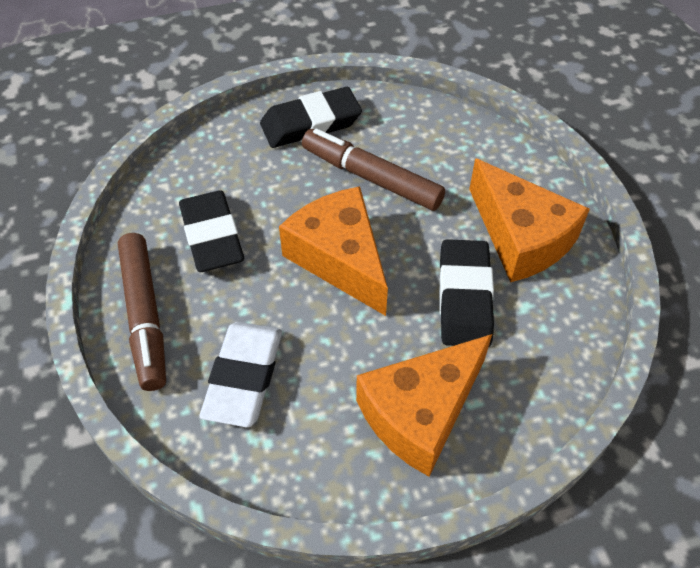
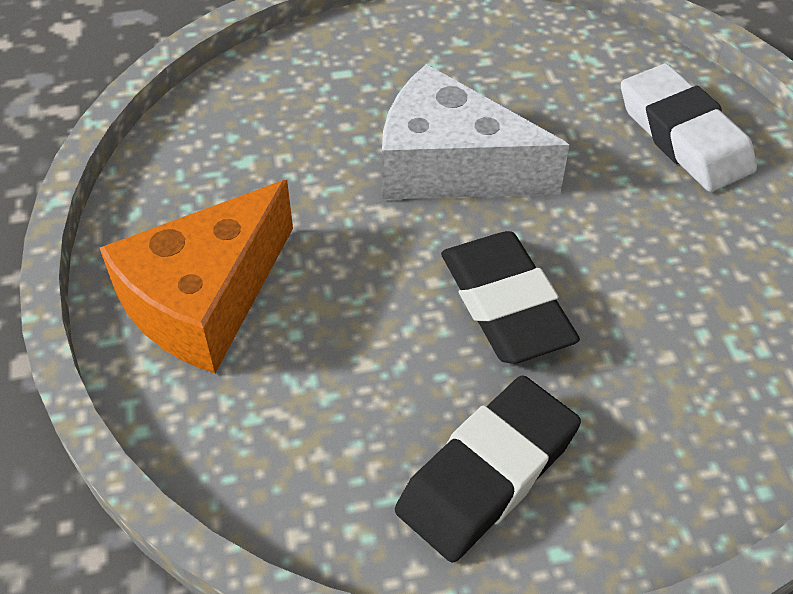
black eraser: 3 -> 2
brown marker: 2 -> 0
orange cheese: 3 -> 1
white cheese: 0 -> 1

